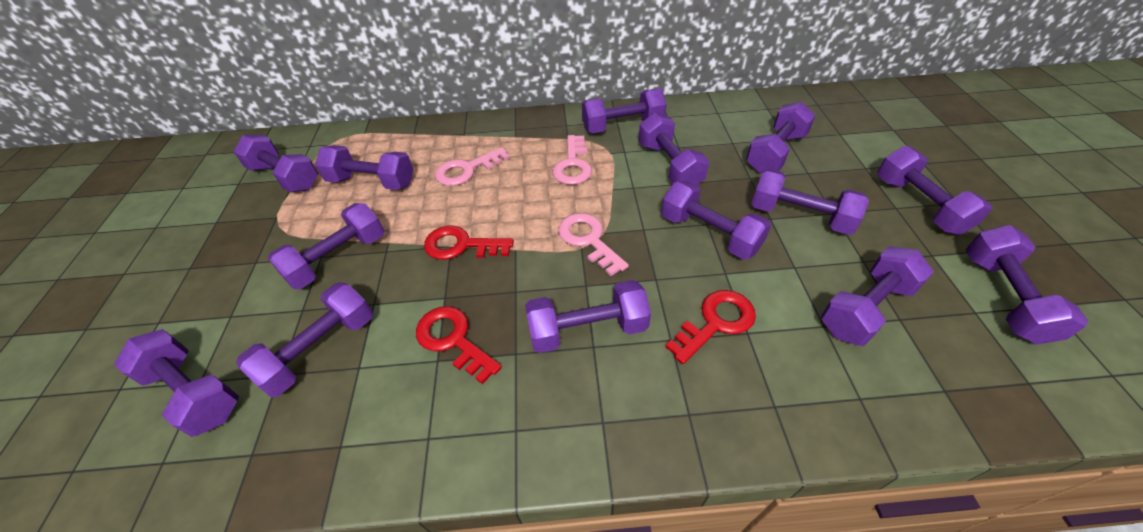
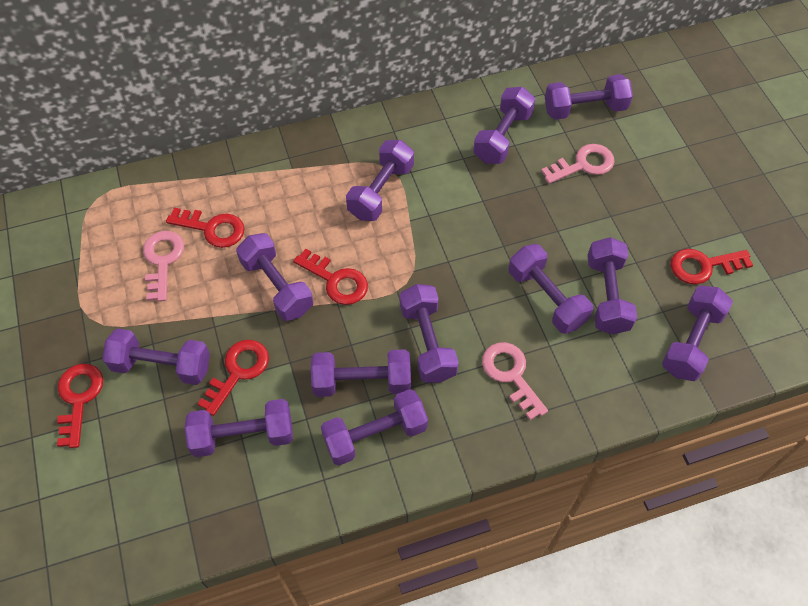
purple dumbbell: 14 -> 12
red key: 3 -> 5

